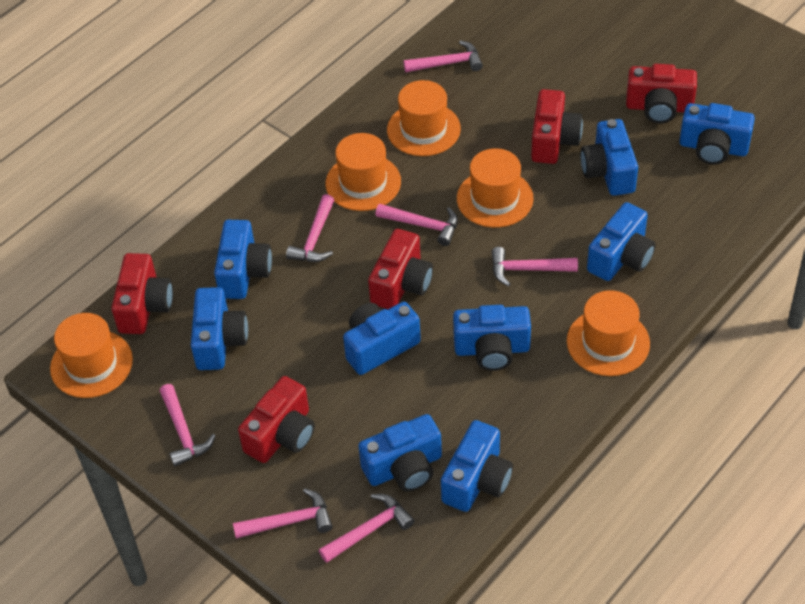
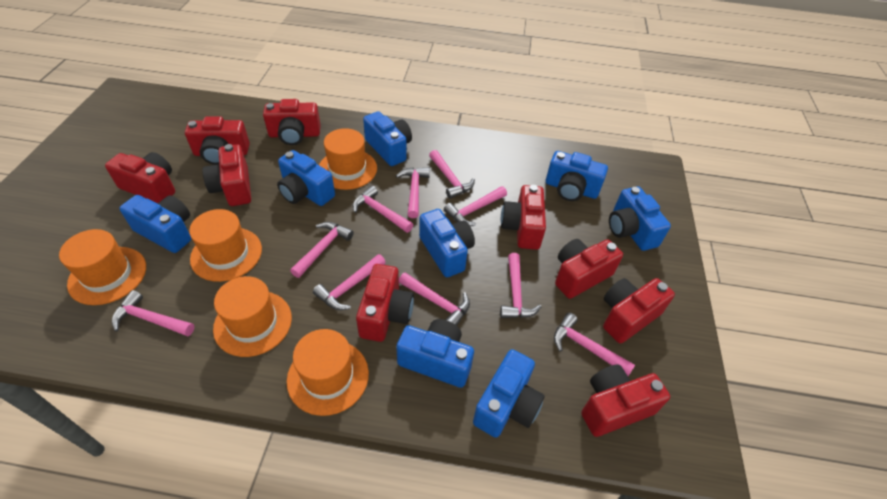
blue camera: 9 -> 8
pink hammer: 7 -> 10
red camera: 5 -> 9

